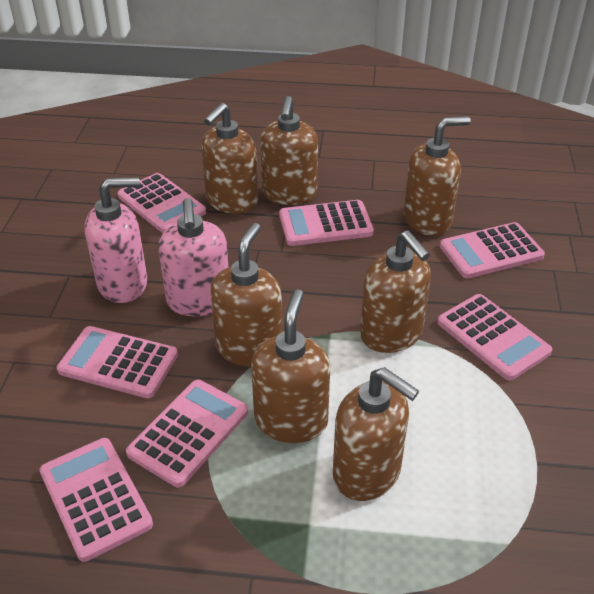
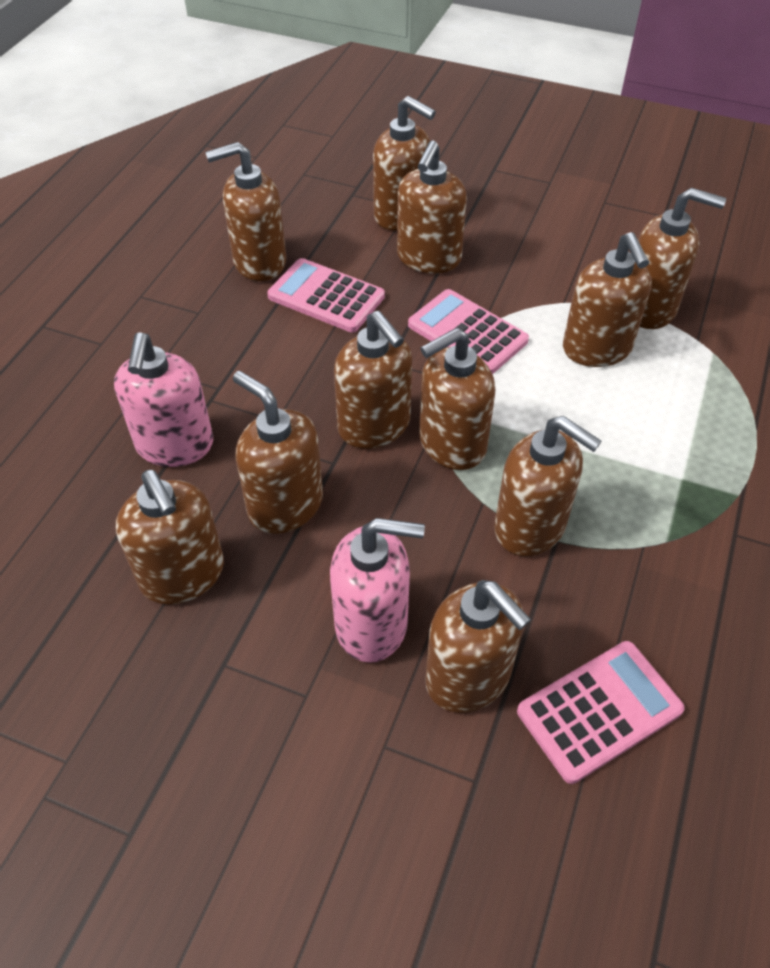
brown soap dispenser: 7 -> 11
pink calculator: 7 -> 3

